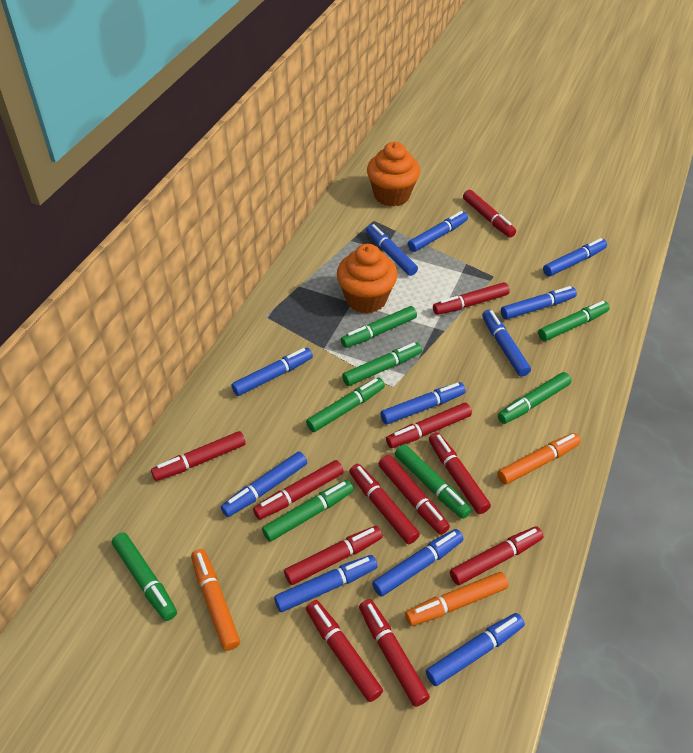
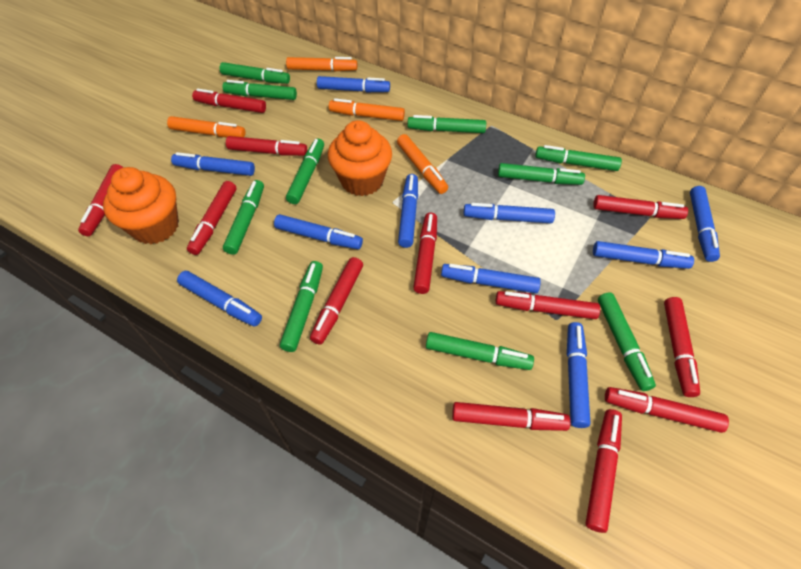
blue marker: 11 -> 10
green marker: 8 -> 10
orange marker: 3 -> 4

